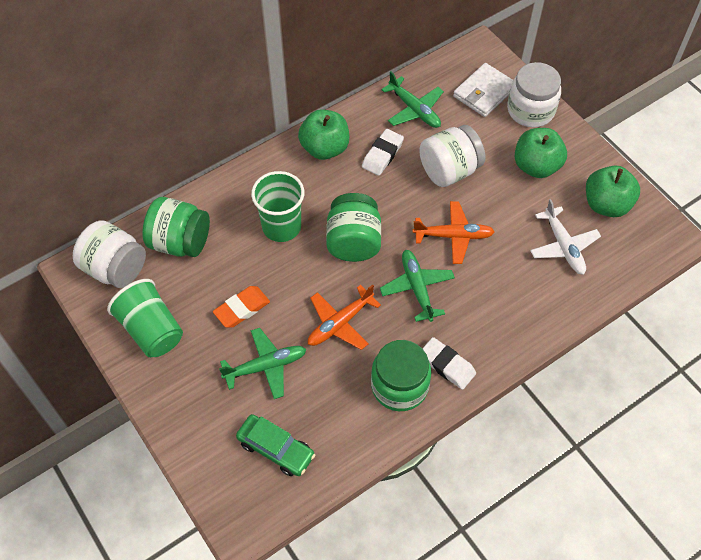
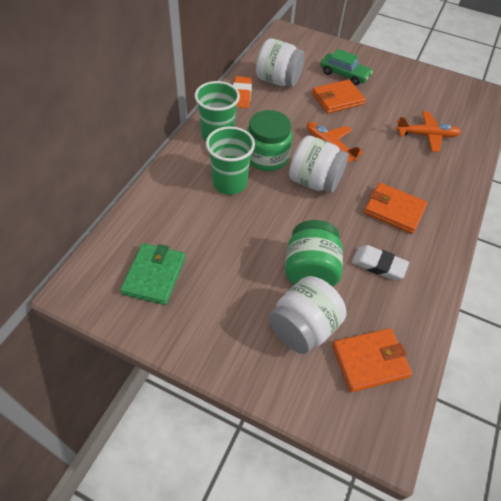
green apple: 3 -> 0
green jar: 3 -> 2
green plane: 3 -> 0
green wallet: 0 -> 1
orange wallet: 0 -> 3
white eraser: 2 -> 1
white plane: 1 -> 0
white wallet: 1 -> 0

